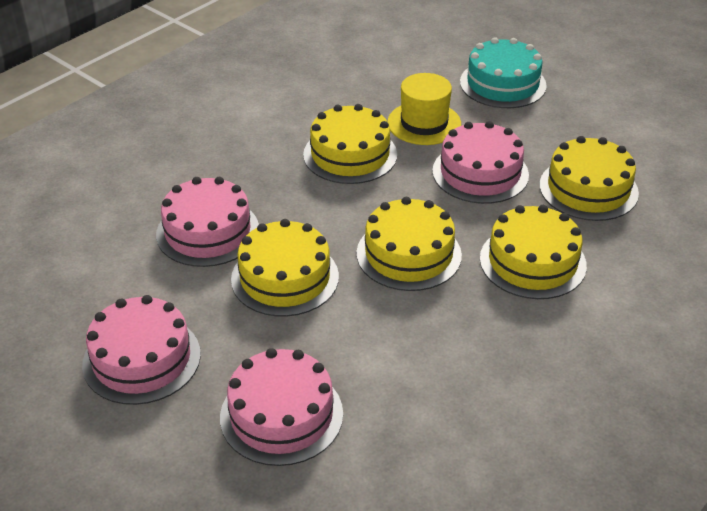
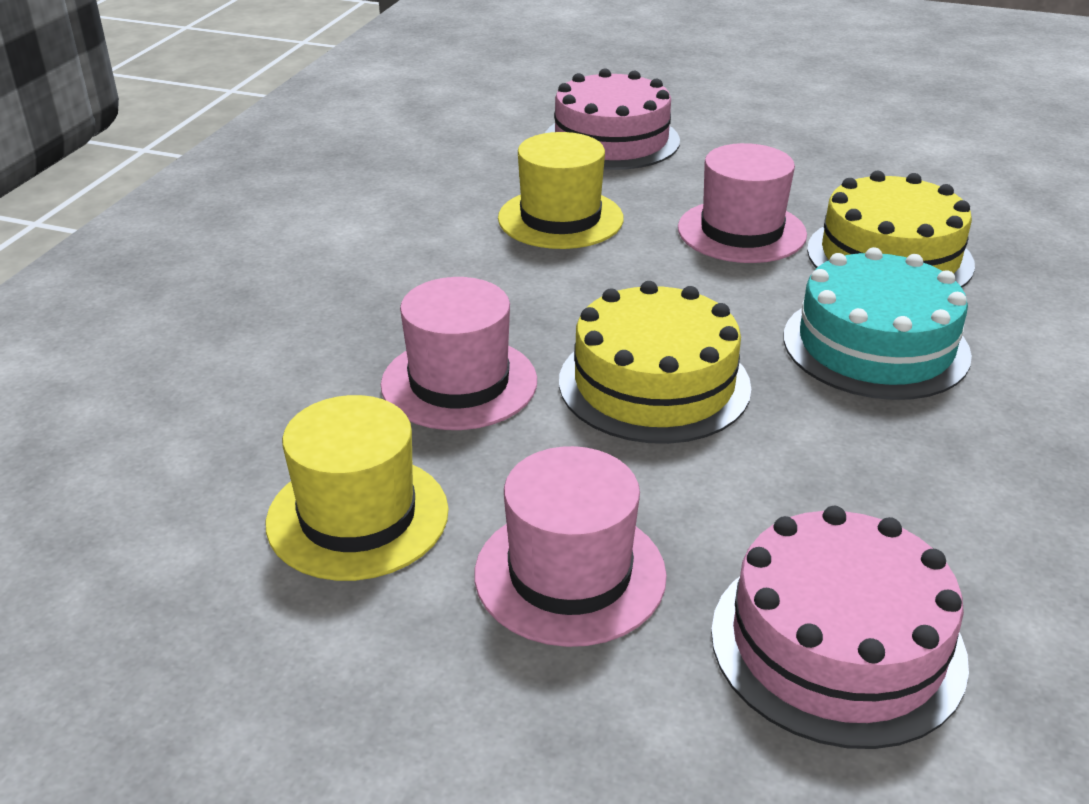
pink cake: 4 -> 2
pink hat: 0 -> 3
yellow cake: 5 -> 2
yellow hat: 1 -> 2

